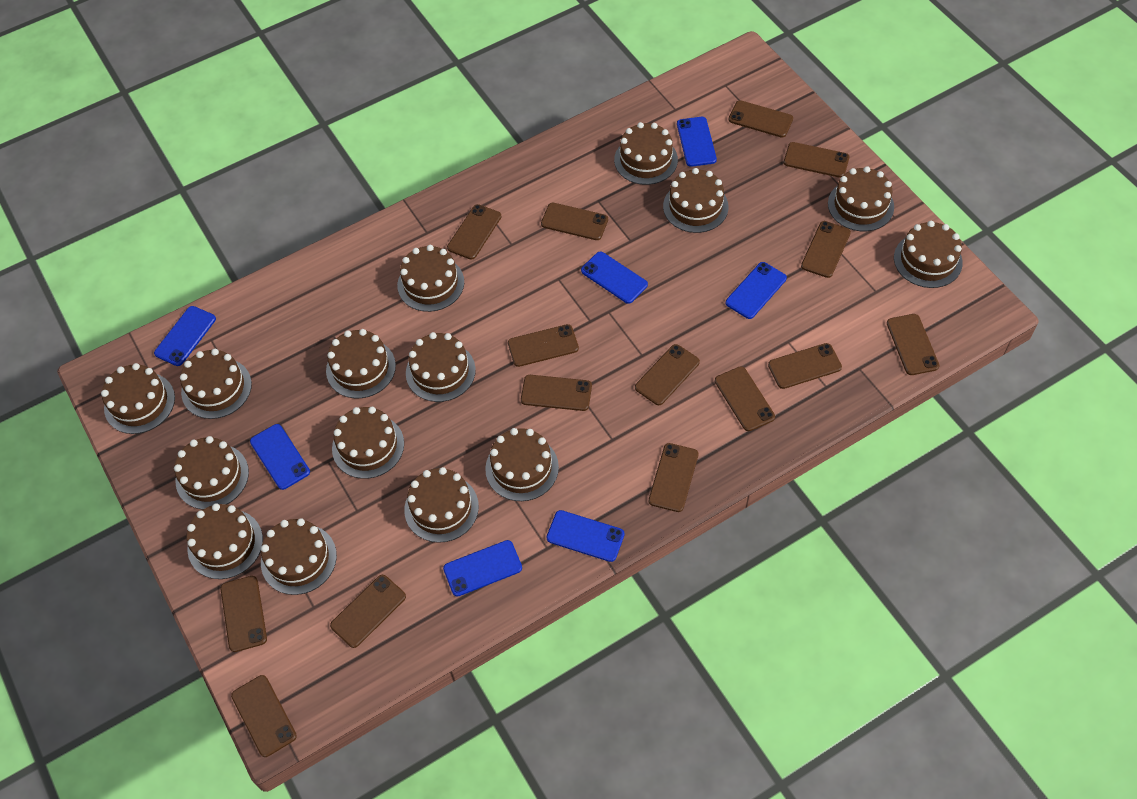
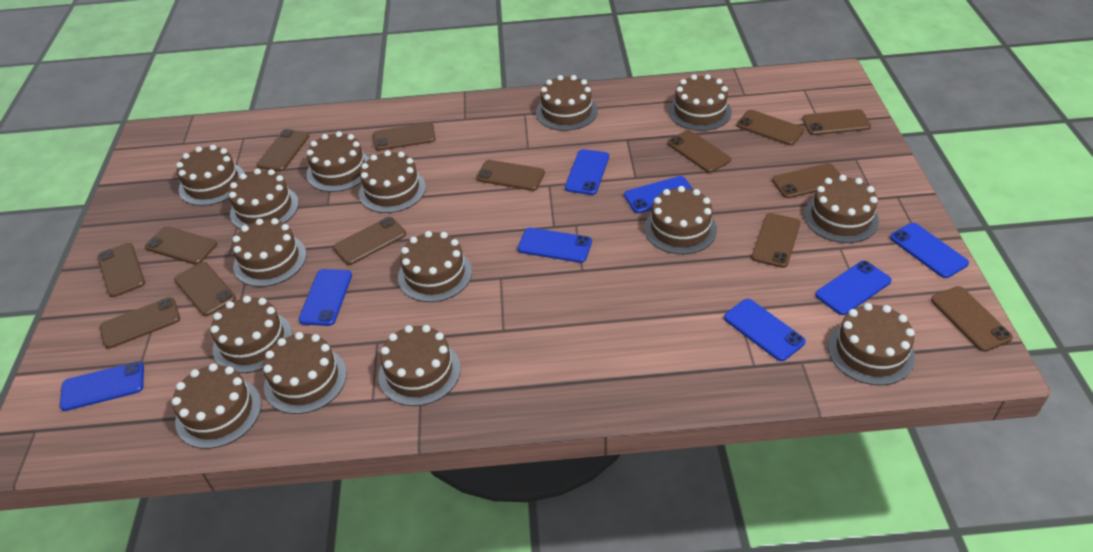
blue phone: 7 -> 8
brown phone: 15 -> 14

